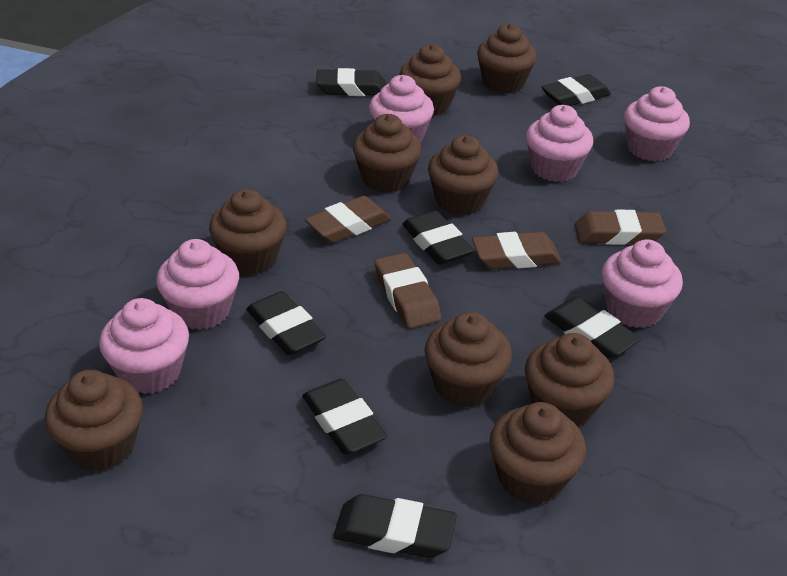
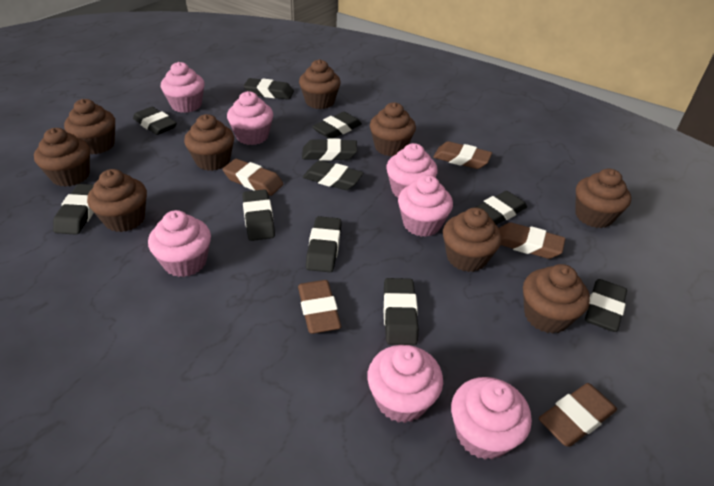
black eraser: 7 -> 11
brown eraser: 4 -> 5
pink cupcake: 6 -> 7

